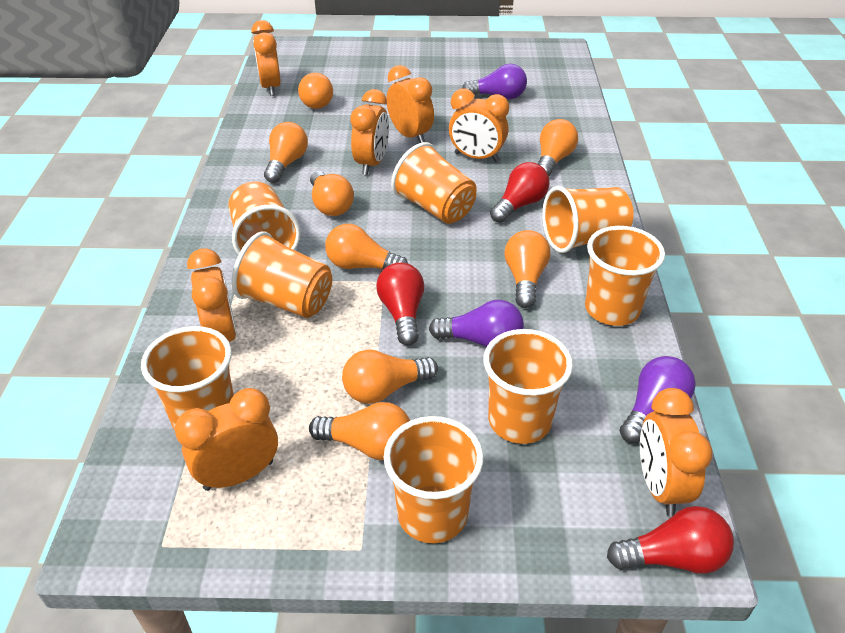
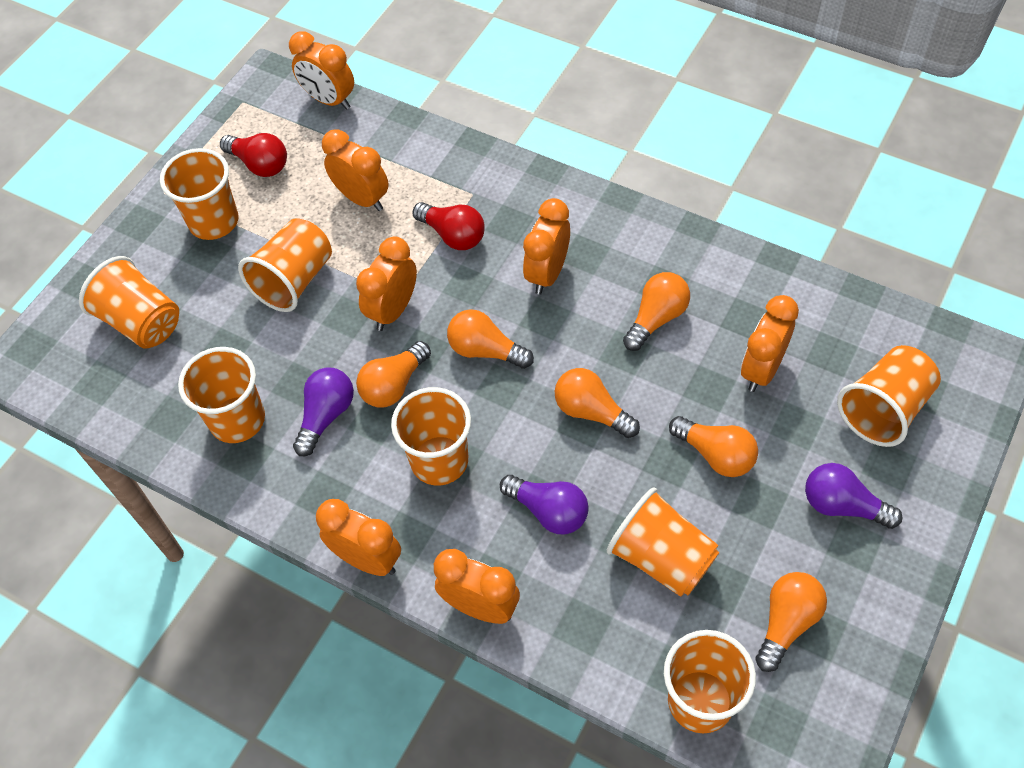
orange light bulb: 8 -> 6
red light bulb: 3 -> 2

